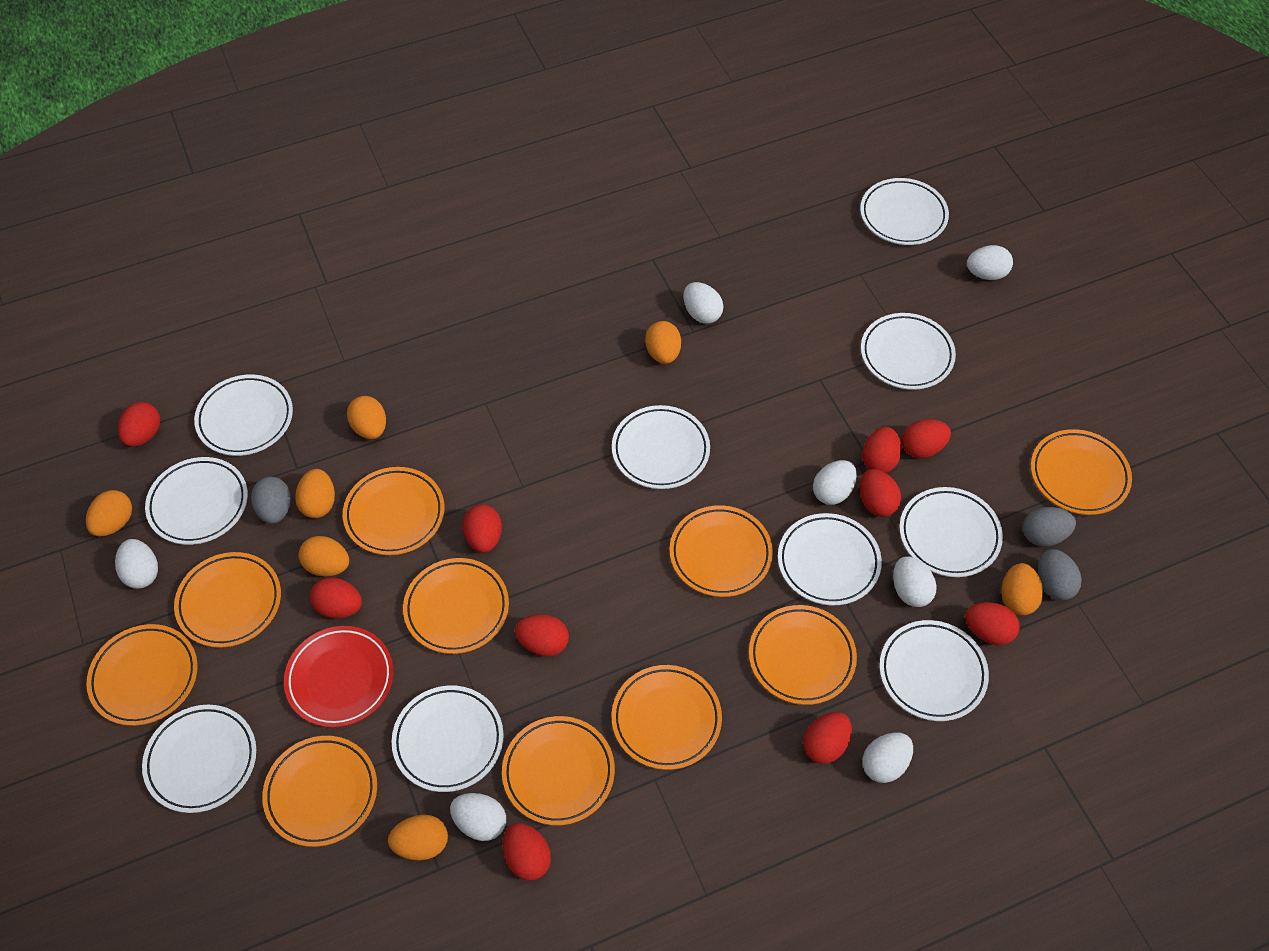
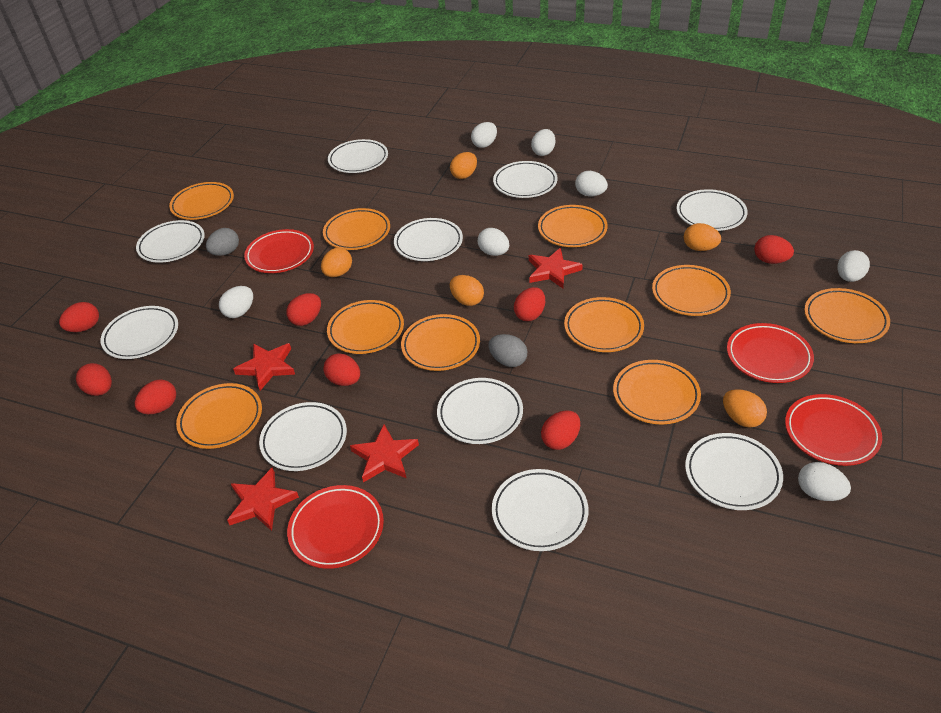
grey egg: 3 -> 2
orange egg: 7 -> 5
red egg: 10 -> 8
red plate: 1 -> 4
red star: 0 -> 4

